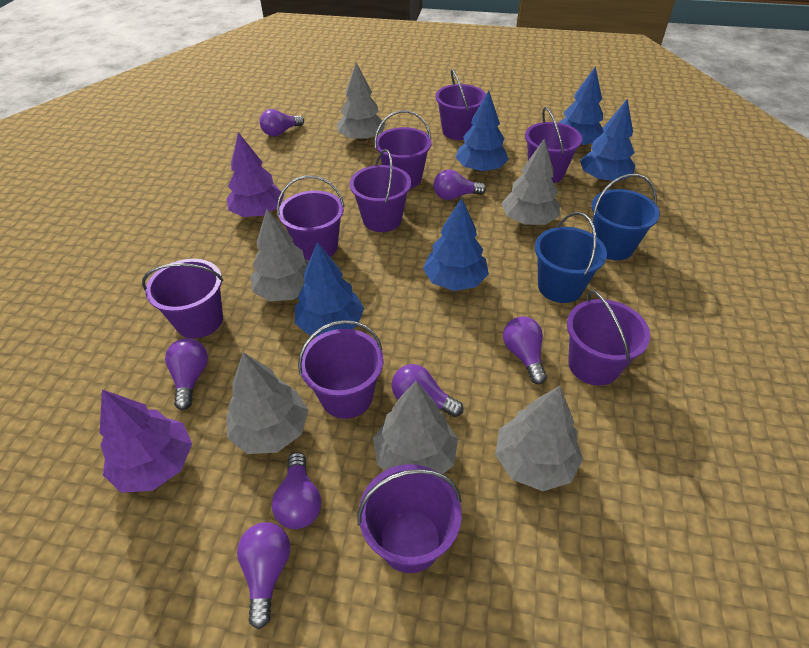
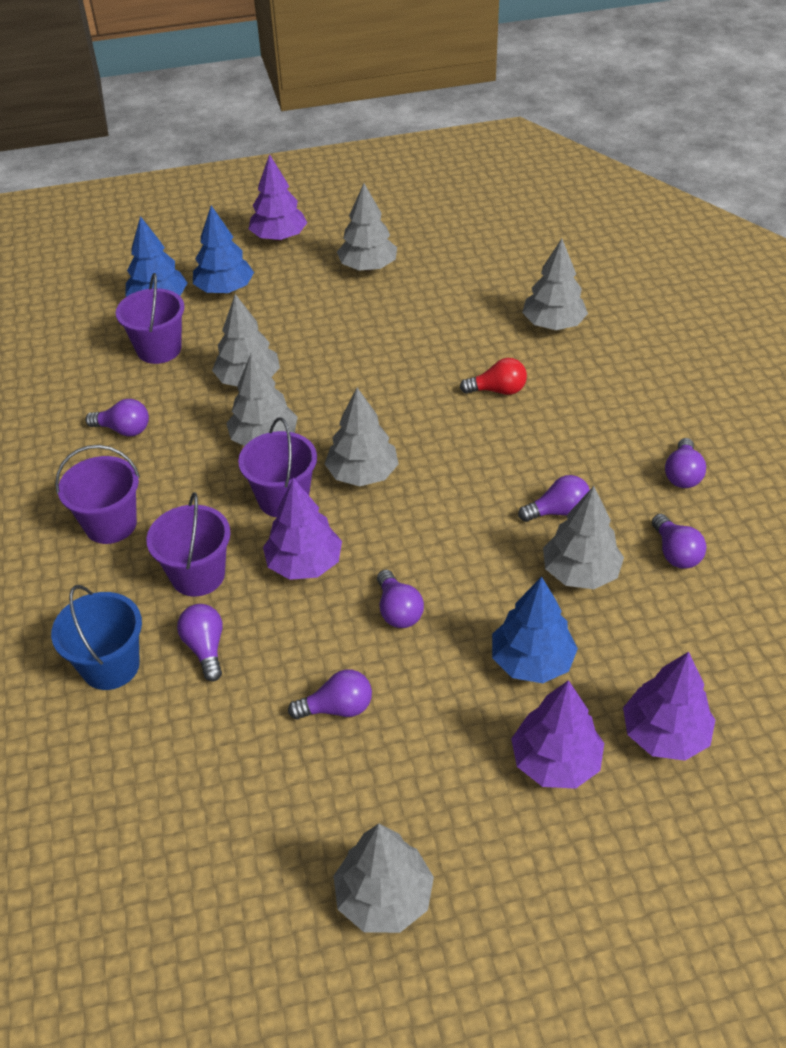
blue bucket: 2 -> 1
blue tree: 5 -> 3
grey tree: 6 -> 7
purple bucket: 9 -> 4
purple tree: 2 -> 4
red light bulb: 0 -> 1

